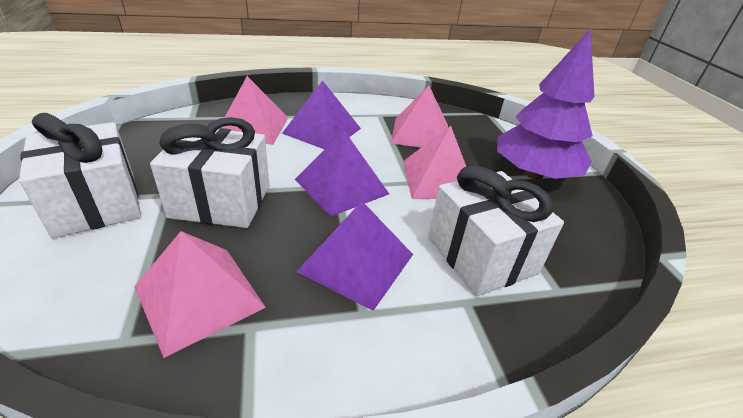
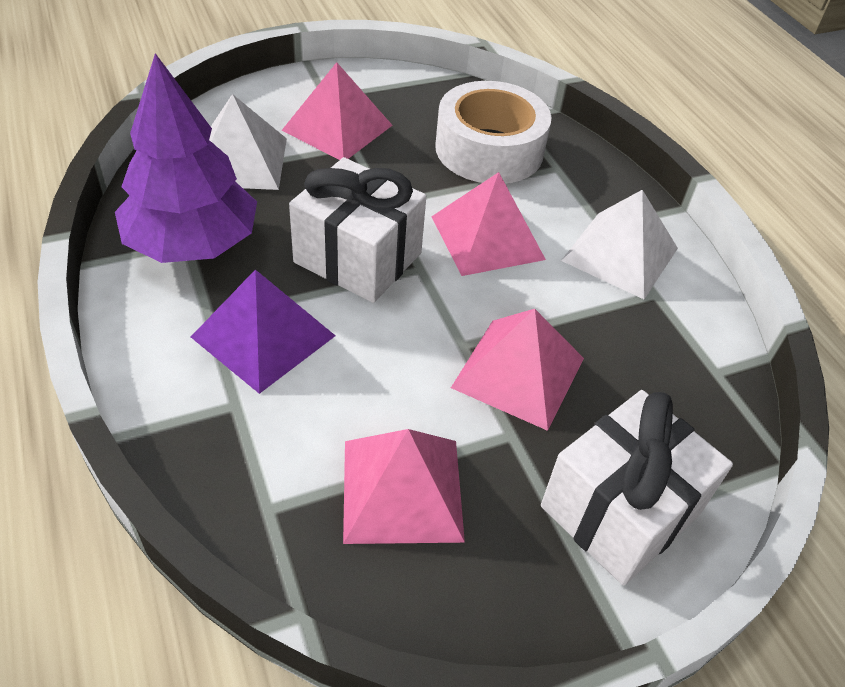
purple pyramid: 3 -> 1
white gift: 3 -> 2
white pyramid: 0 -> 2
white tape: 0 -> 1

